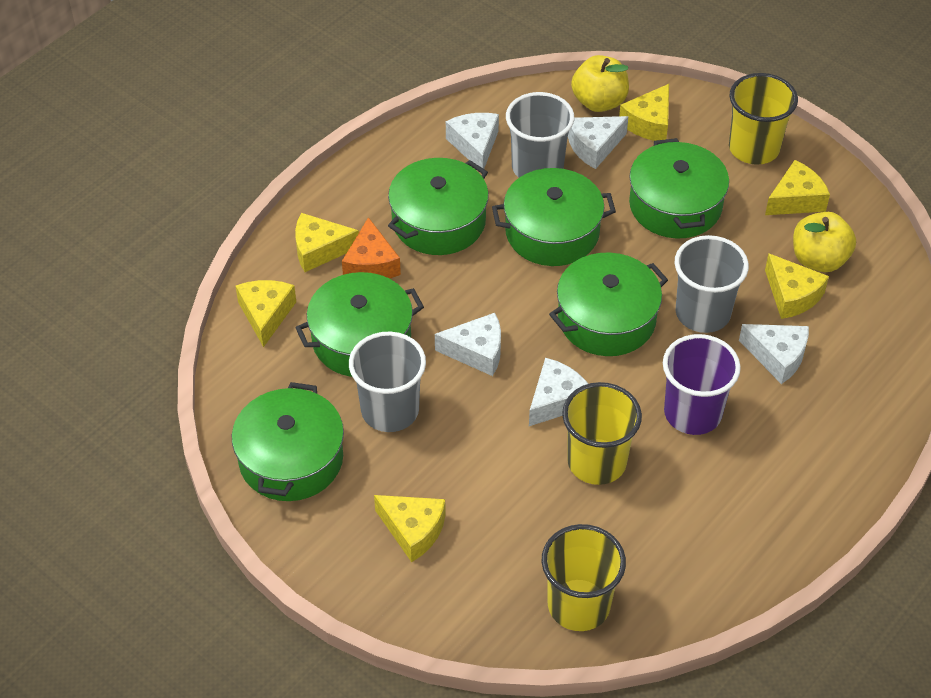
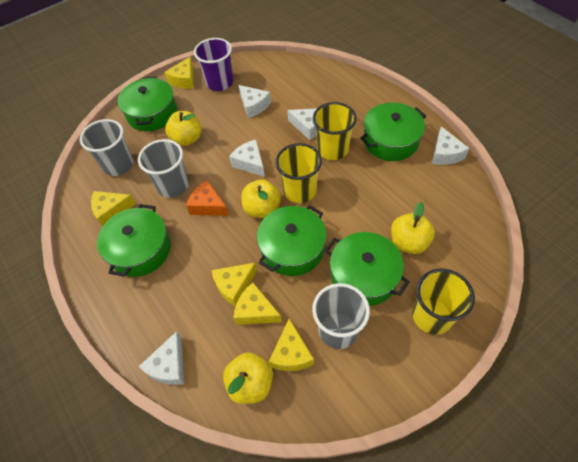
green pot: 6 -> 5
yellow apple: 2 -> 4
yellow cheese: 6 -> 5

